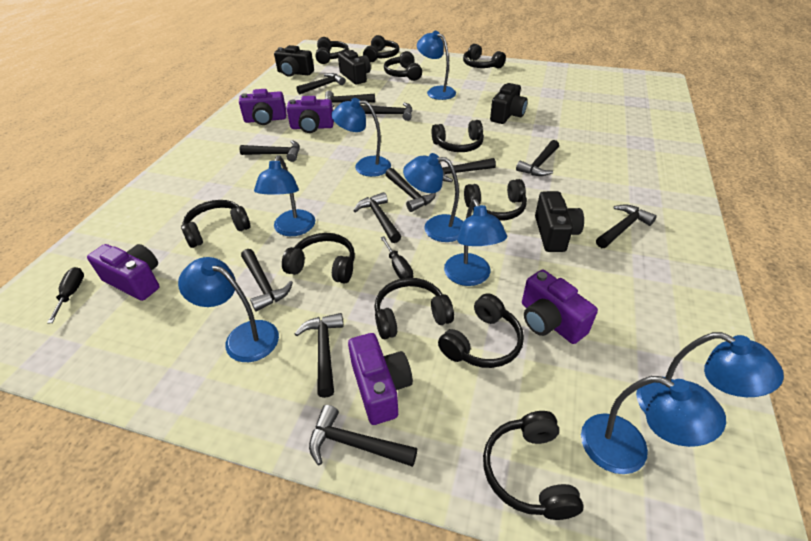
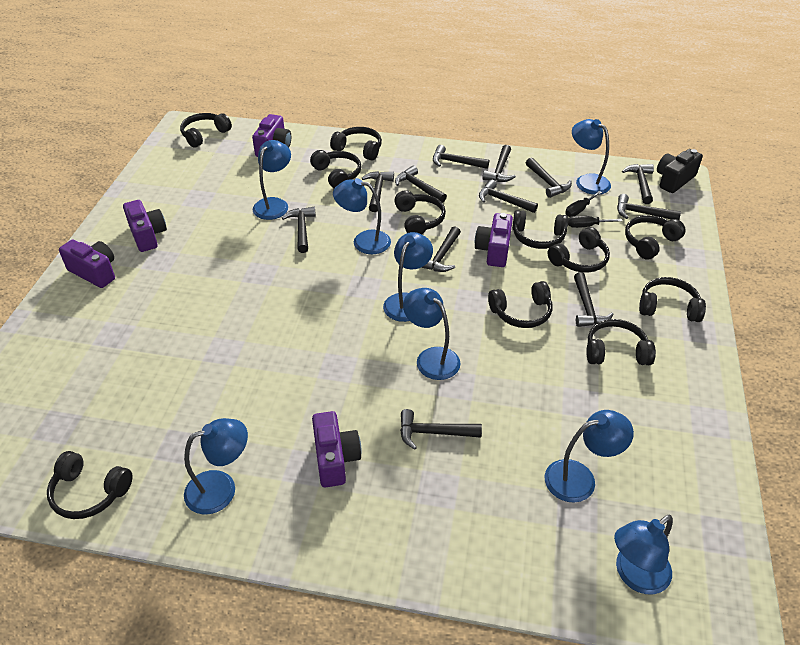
black camera: 4 -> 1

